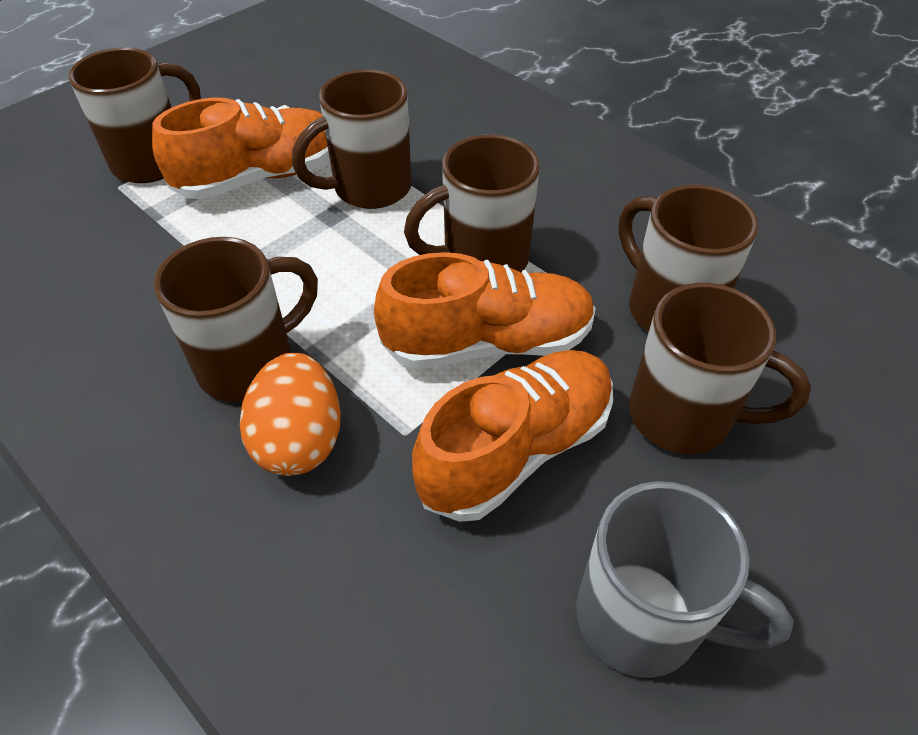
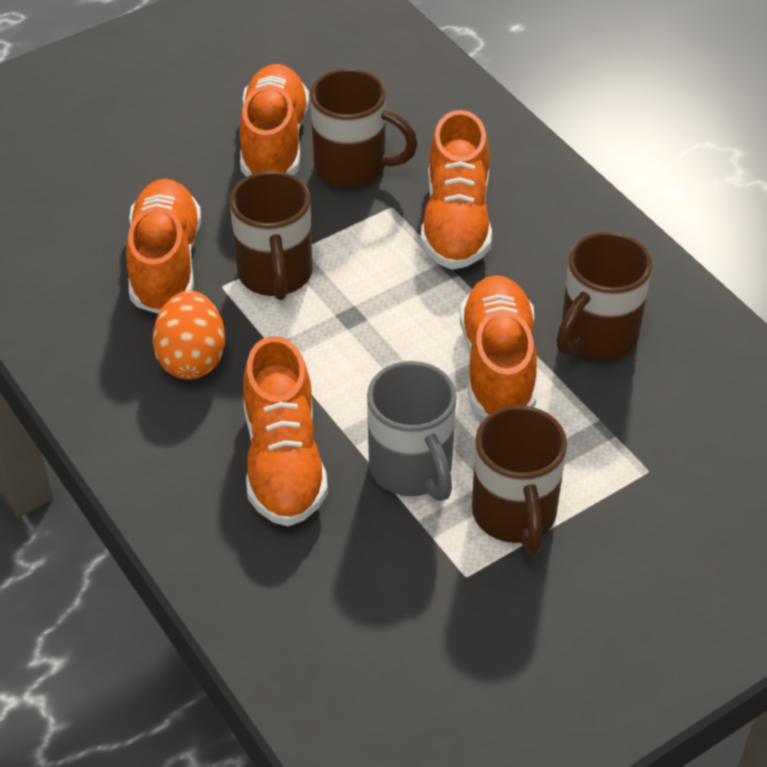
brown mug: 6 -> 4
orange shoe: 3 -> 5

